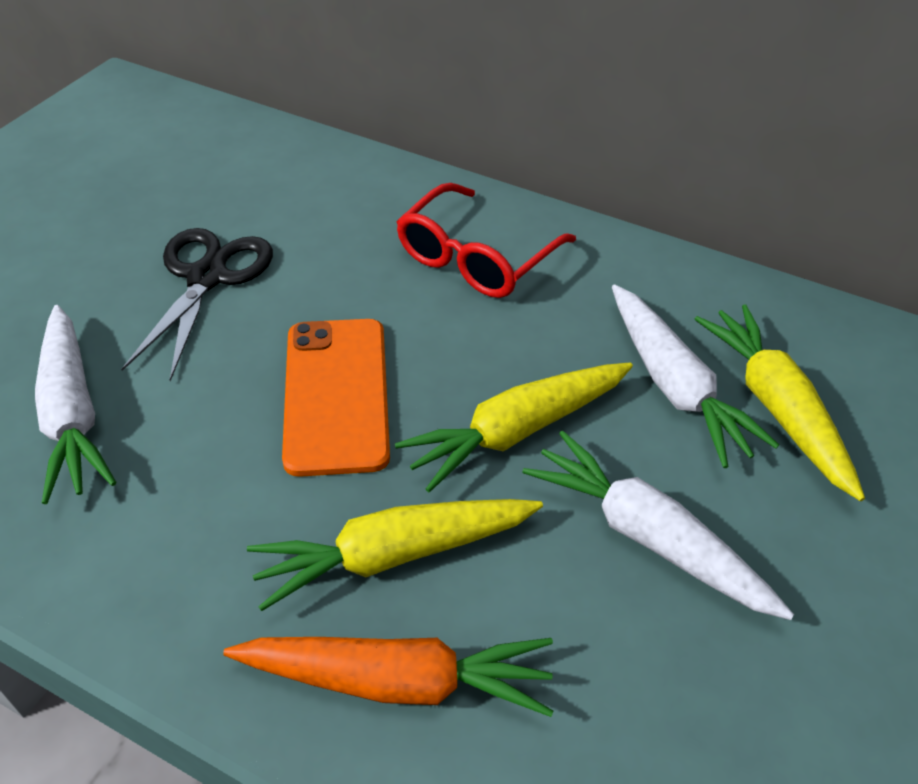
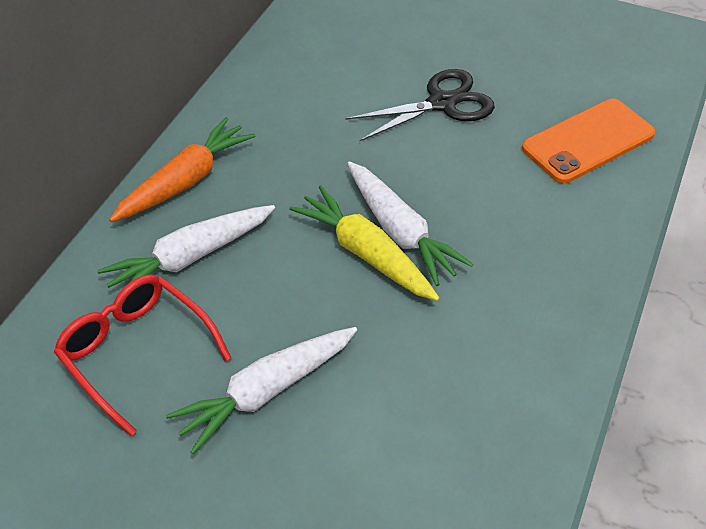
yellow carrot: 3 -> 1

